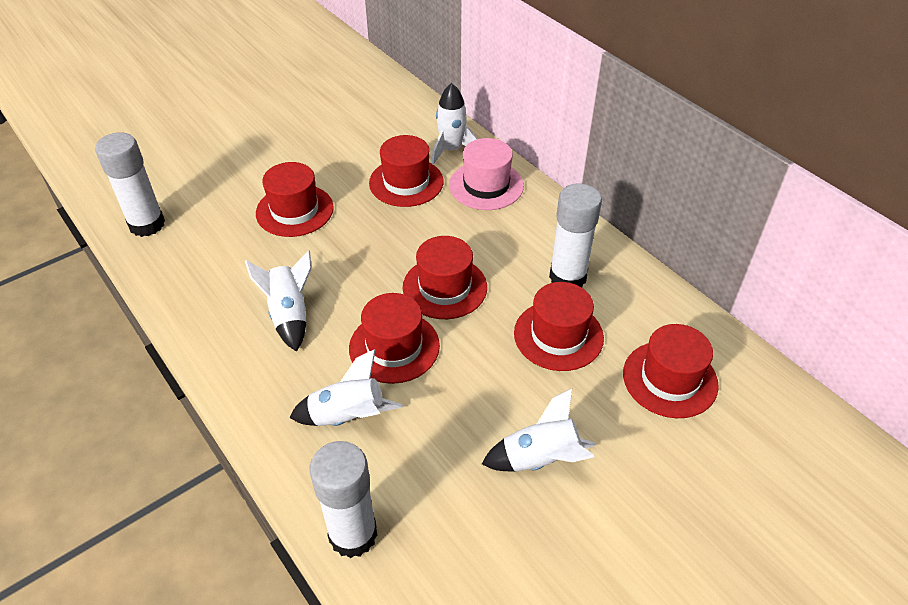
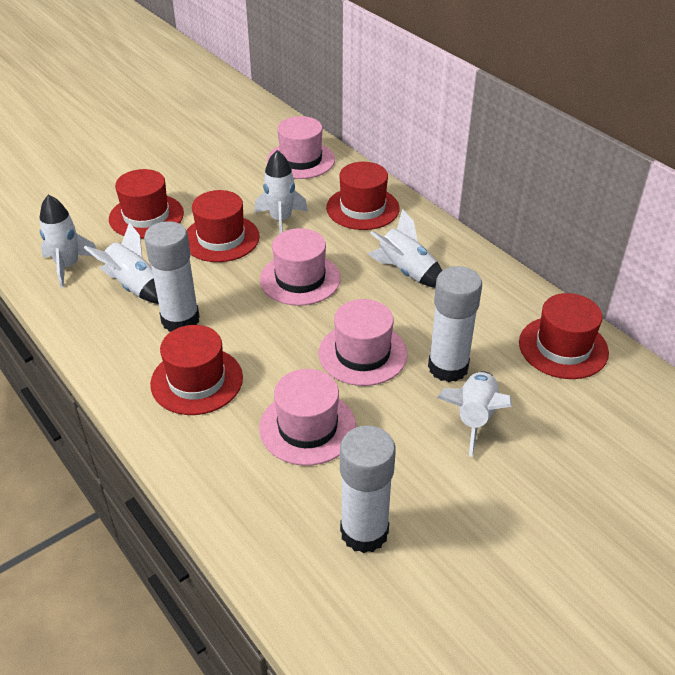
pink hat: 1 -> 4
red hat: 6 -> 5
white rocket: 4 -> 5

